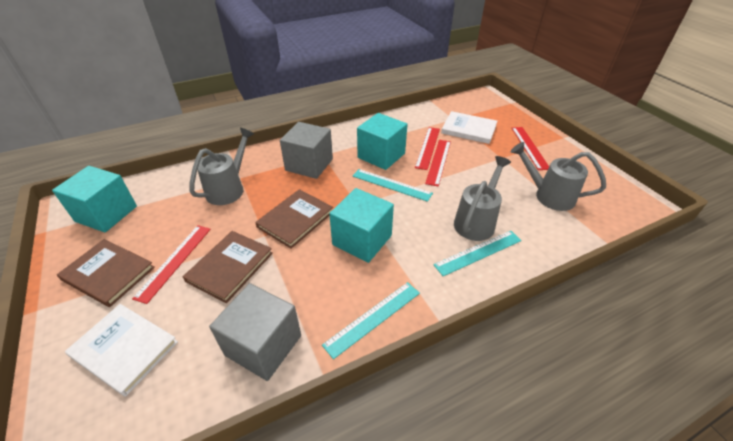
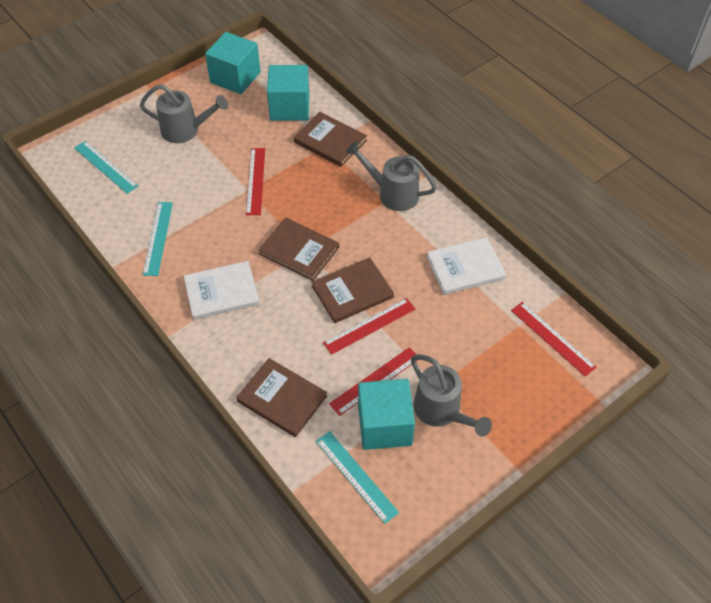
brown book: 3 -> 4
grey cube: 2 -> 0

